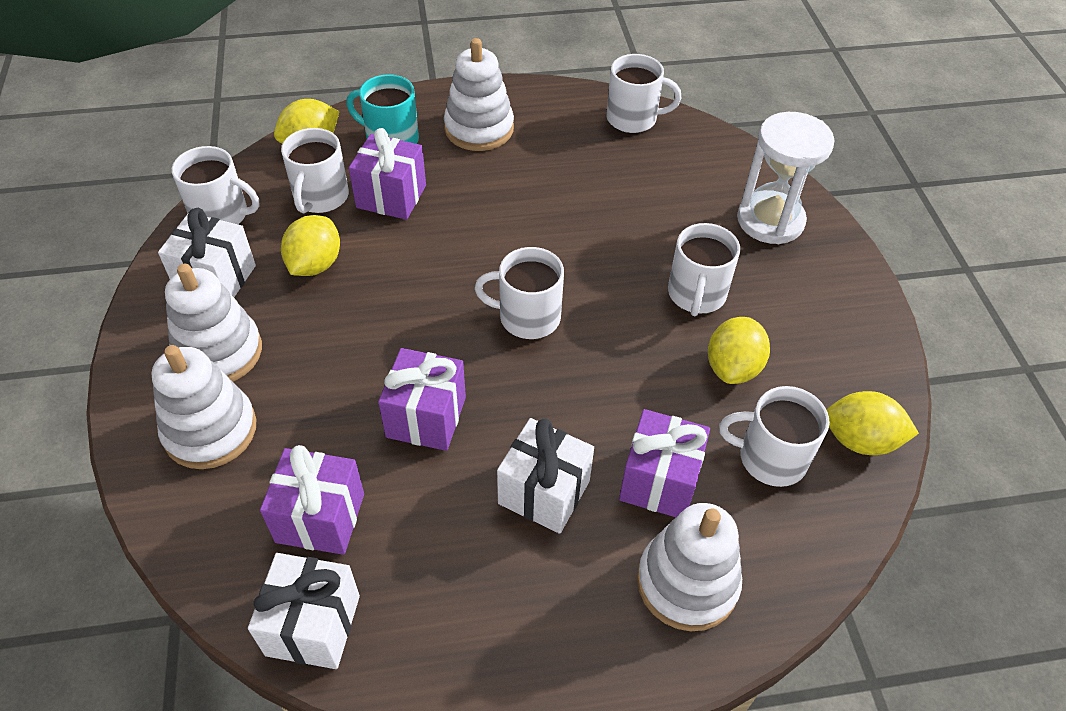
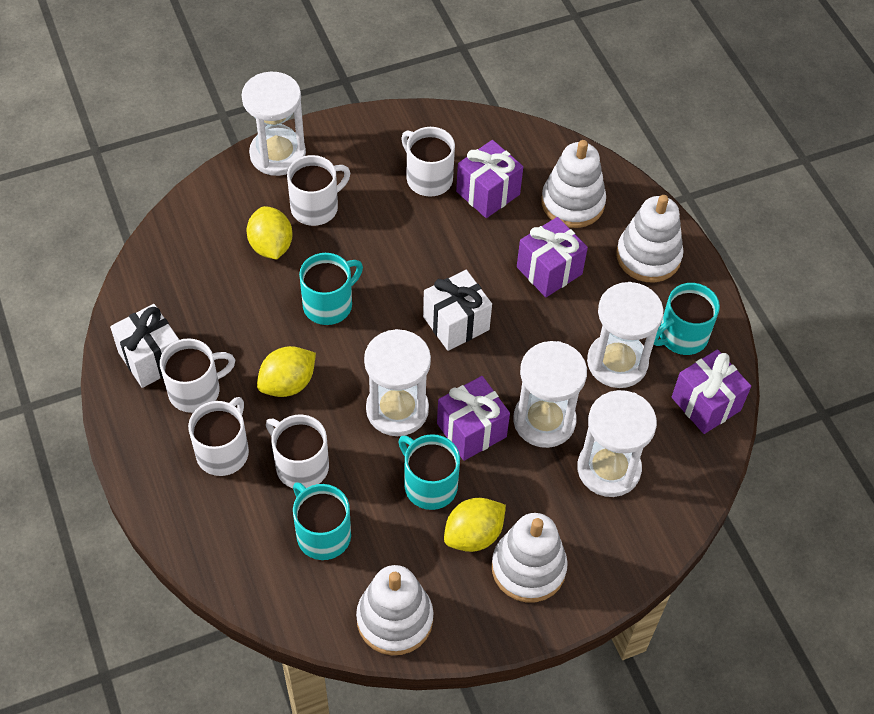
turquoise mug: 1 -> 4
white gift: 3 -> 2
white hourglass: 1 -> 5
white mug: 6 -> 5
yellow lemon: 4 -> 3

